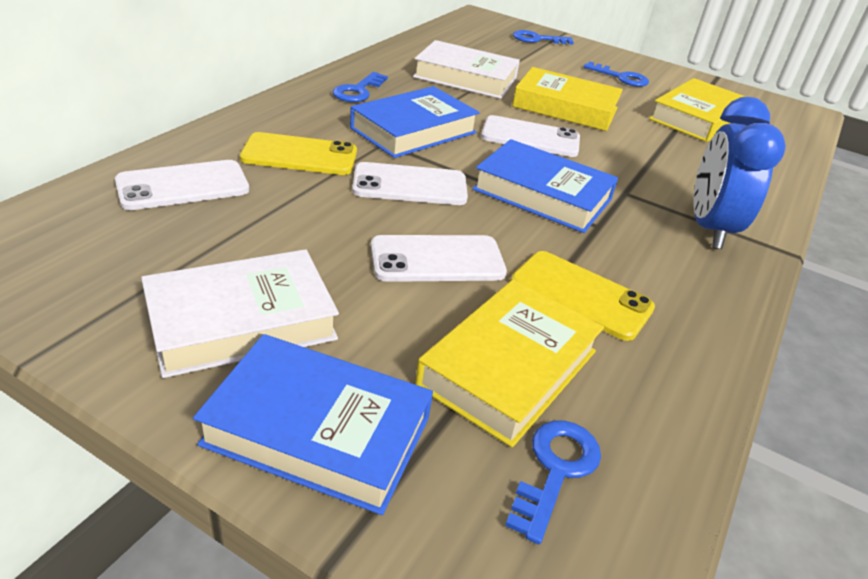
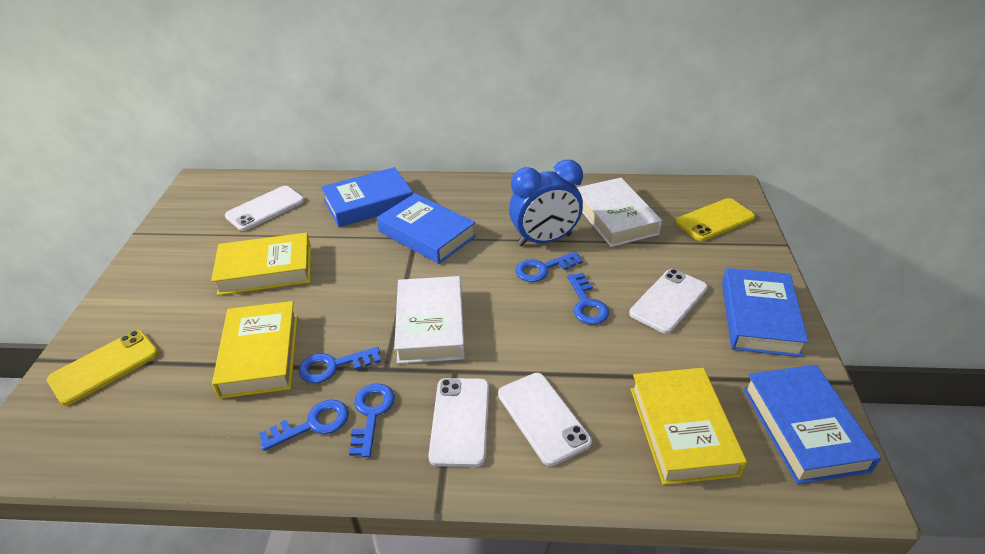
blue book: 3 -> 4
blue key: 4 -> 5

